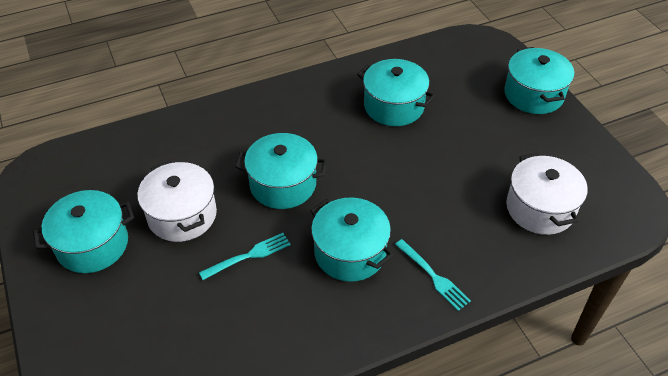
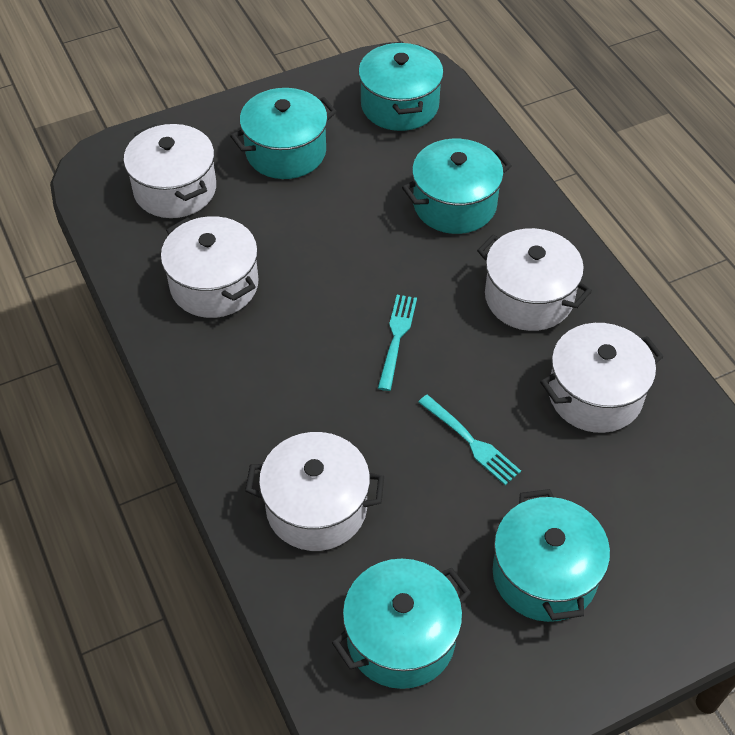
white pot: 2 -> 5

